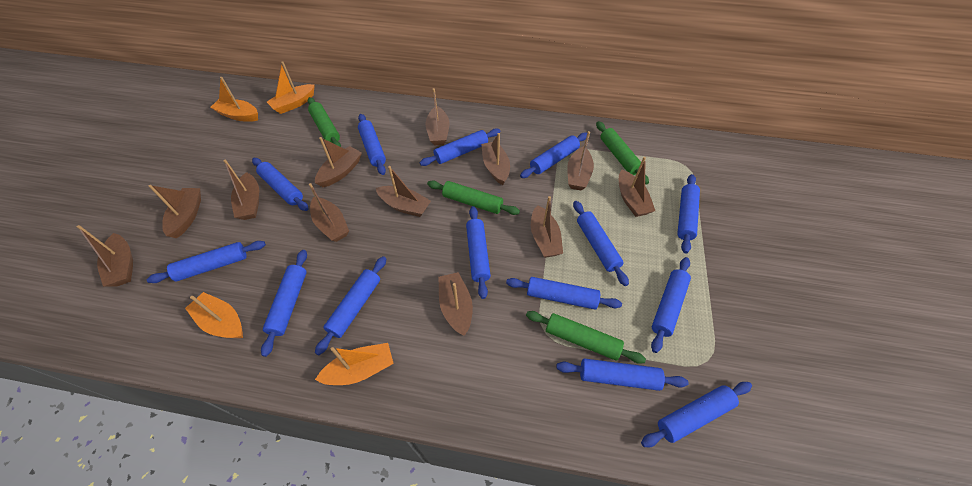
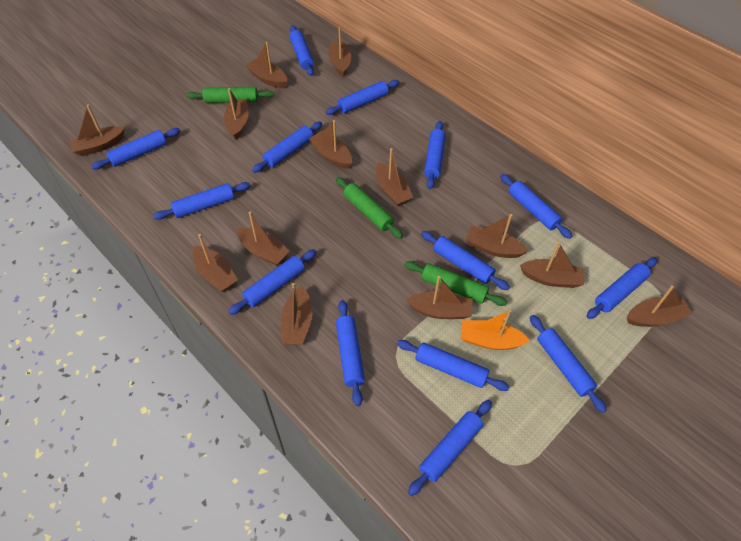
brown boat: 12 -> 13
green rolling pin: 4 -> 3
orange boat: 4 -> 1

